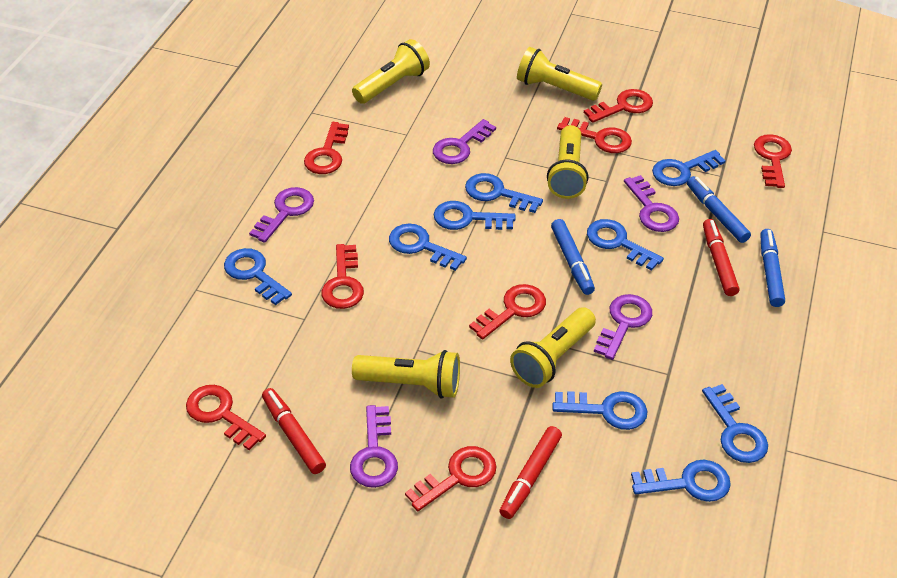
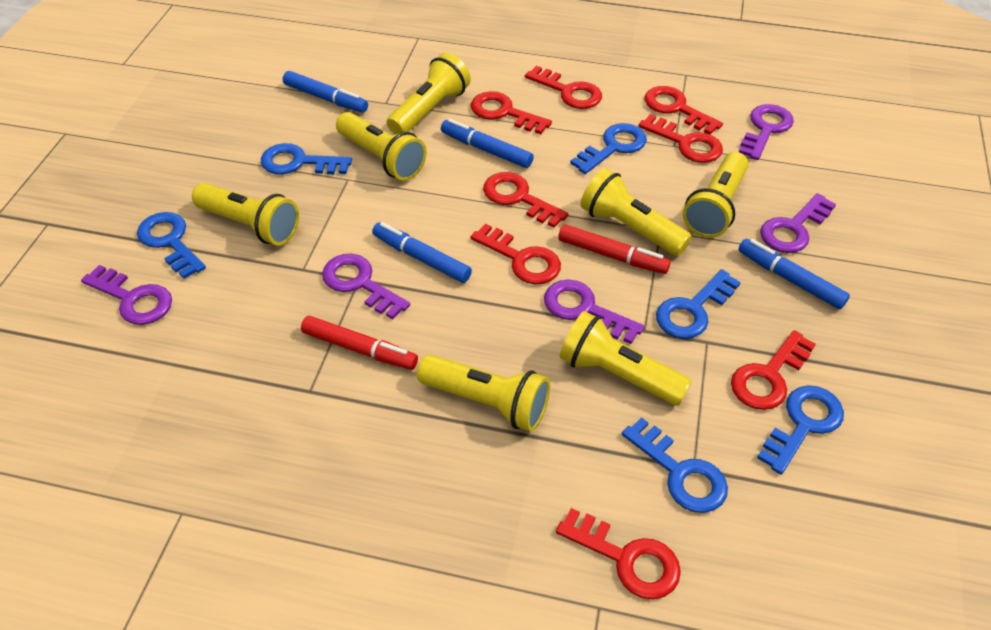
blue key: 9 -> 6
blue marker: 3 -> 4
red marker: 3 -> 2
yellow flashlight: 5 -> 7

